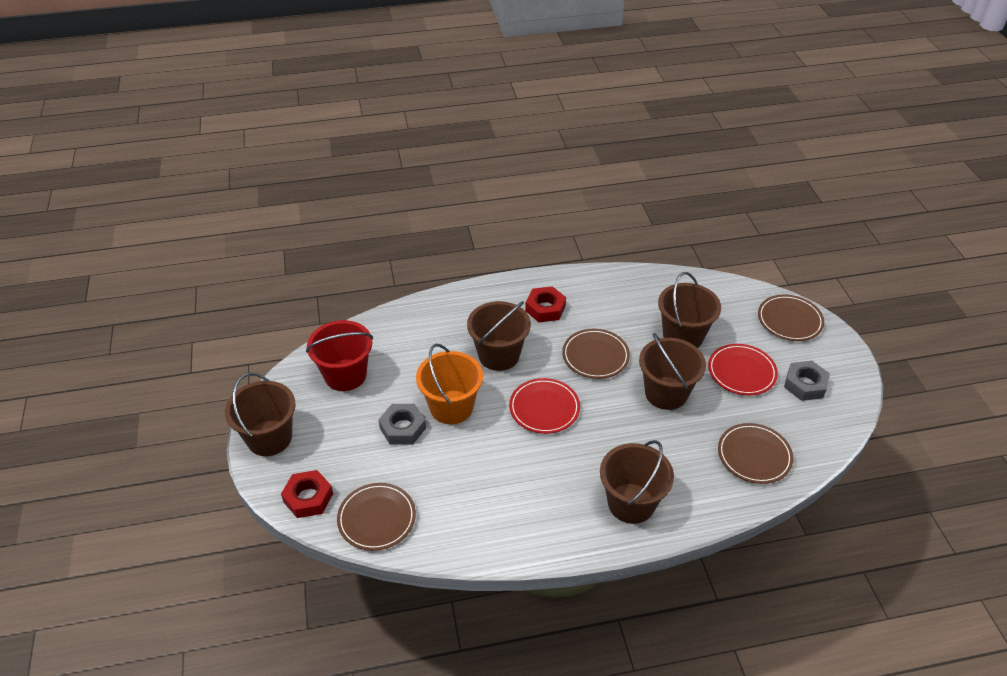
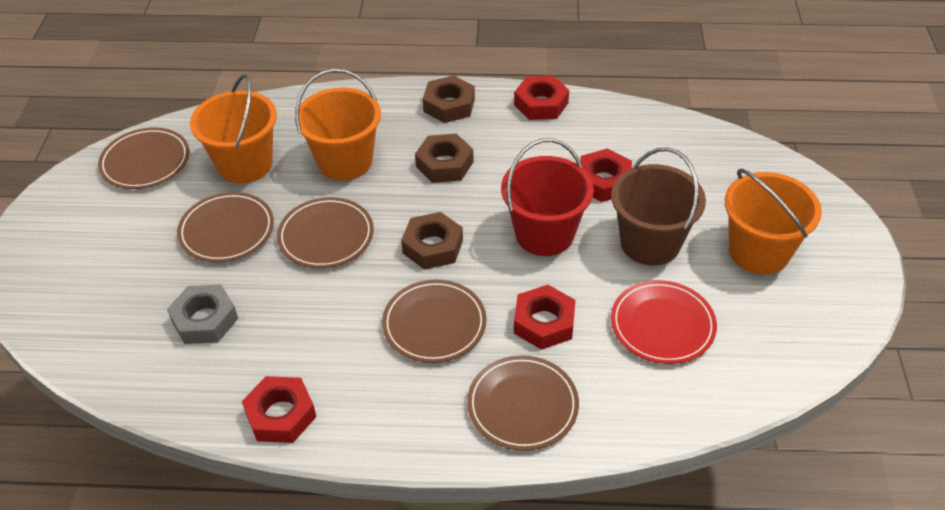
brown bucket: 5 -> 1
brown nut: 0 -> 3
brown plate: 4 -> 5
grey nut: 2 -> 1
orange bucket: 1 -> 3
red nut: 2 -> 4
red plate: 2 -> 1

